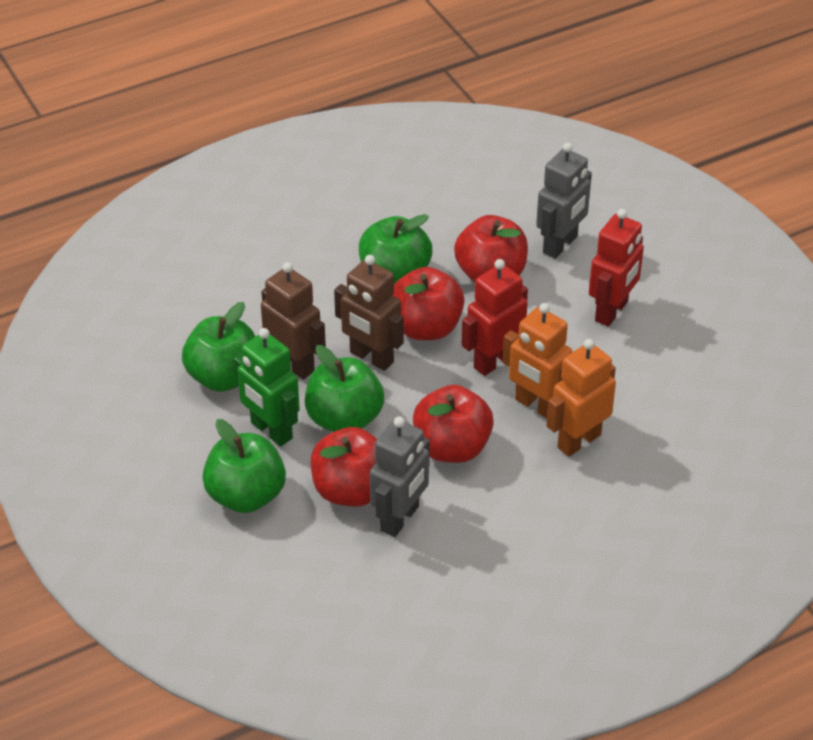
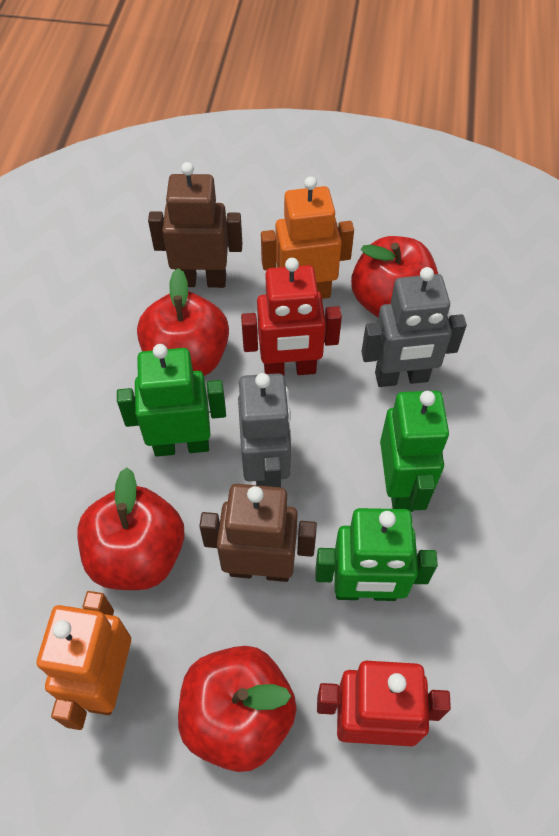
green apple: 4 -> 0
green robot: 1 -> 3

